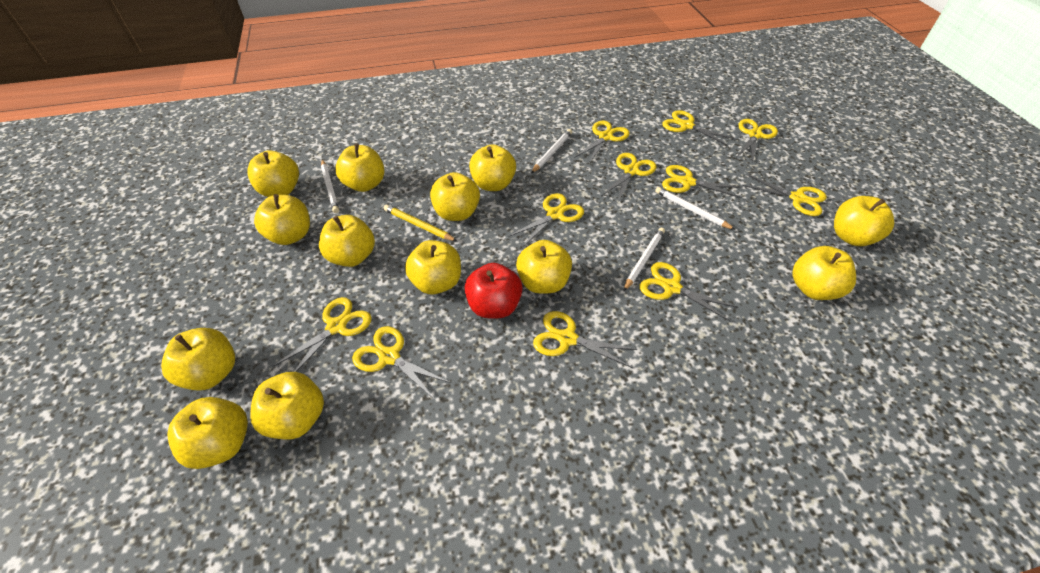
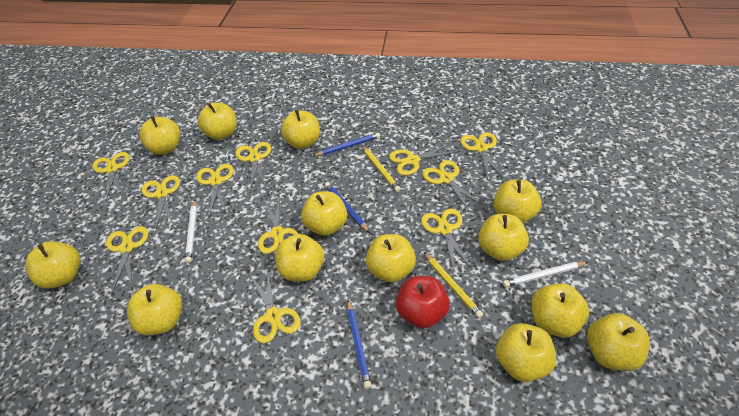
blue pencil: 0 -> 3
white pencil: 4 -> 2
yellow pencil: 1 -> 2

